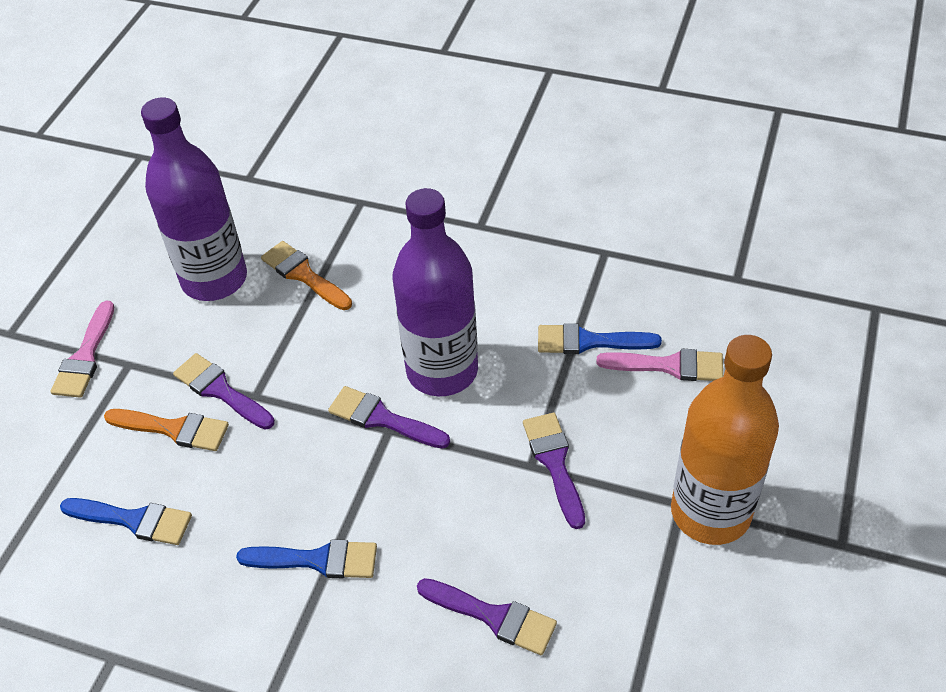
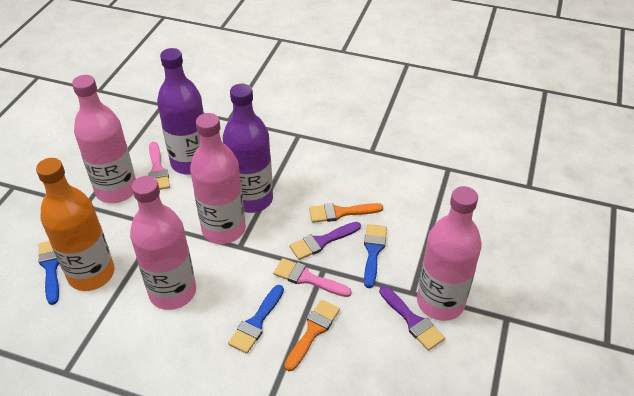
pink bottle: 0 -> 4
purple brush: 4 -> 2

